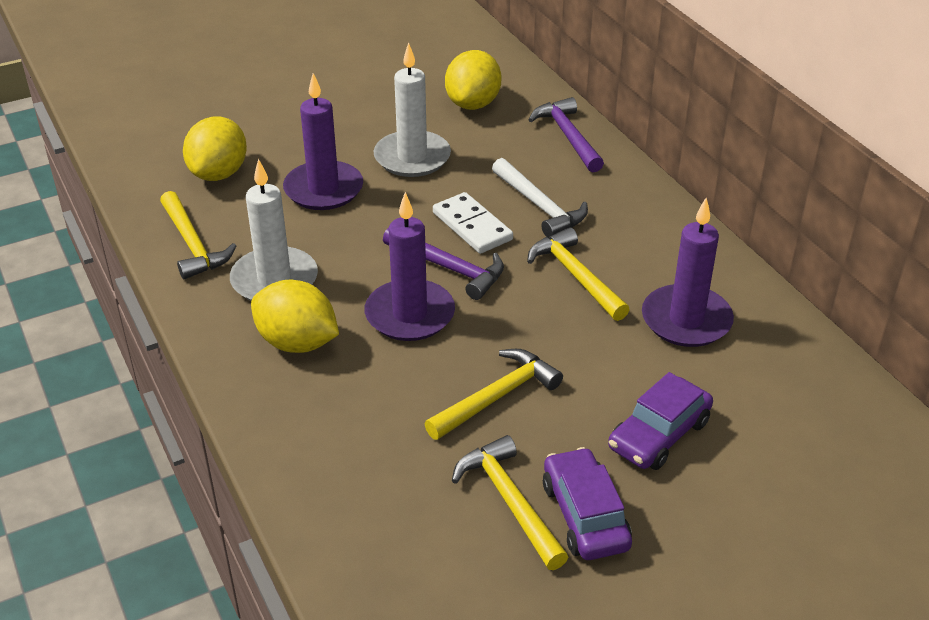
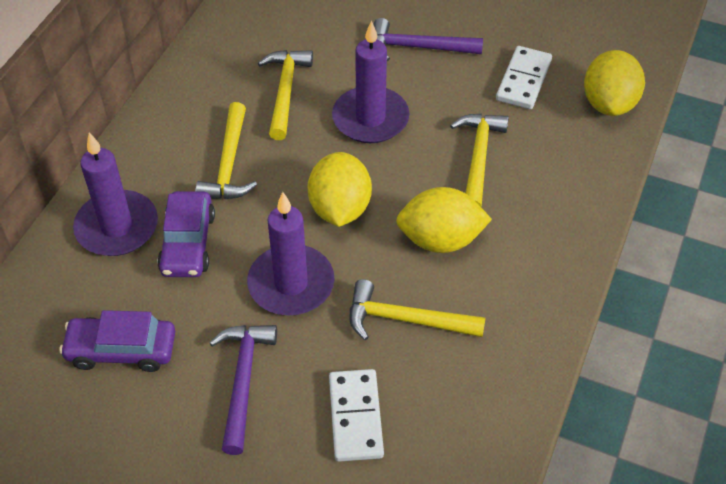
white candle: 2 -> 0
white domino: 1 -> 2
white hammer: 1 -> 0

